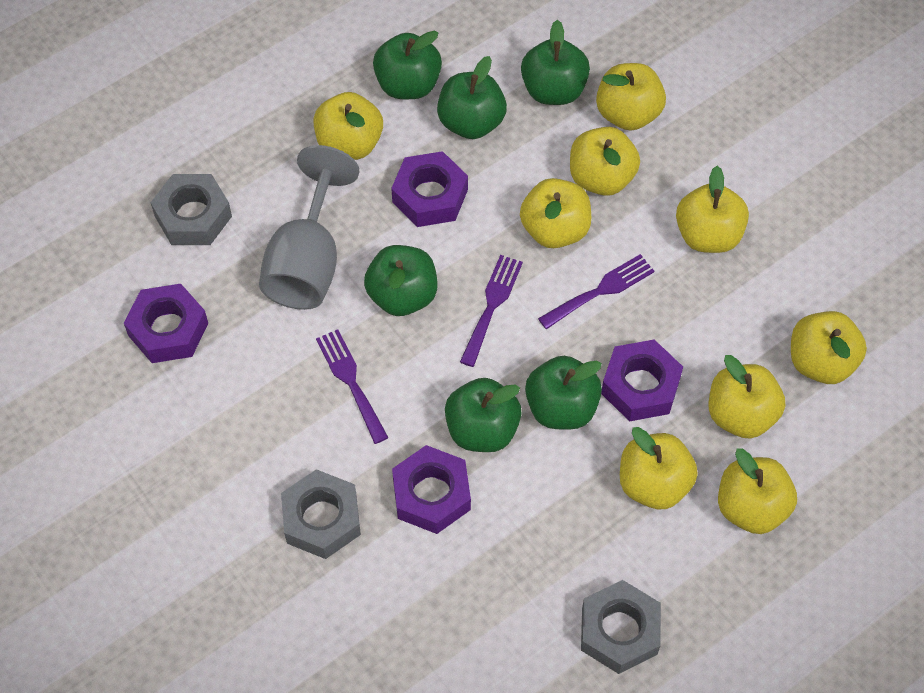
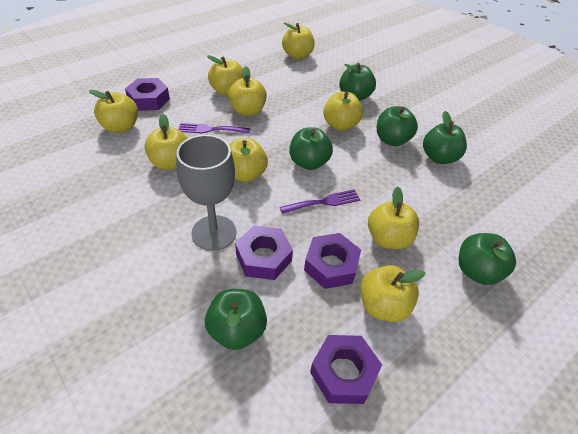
grey nut: 3 -> 0
purple fork: 3 -> 2

